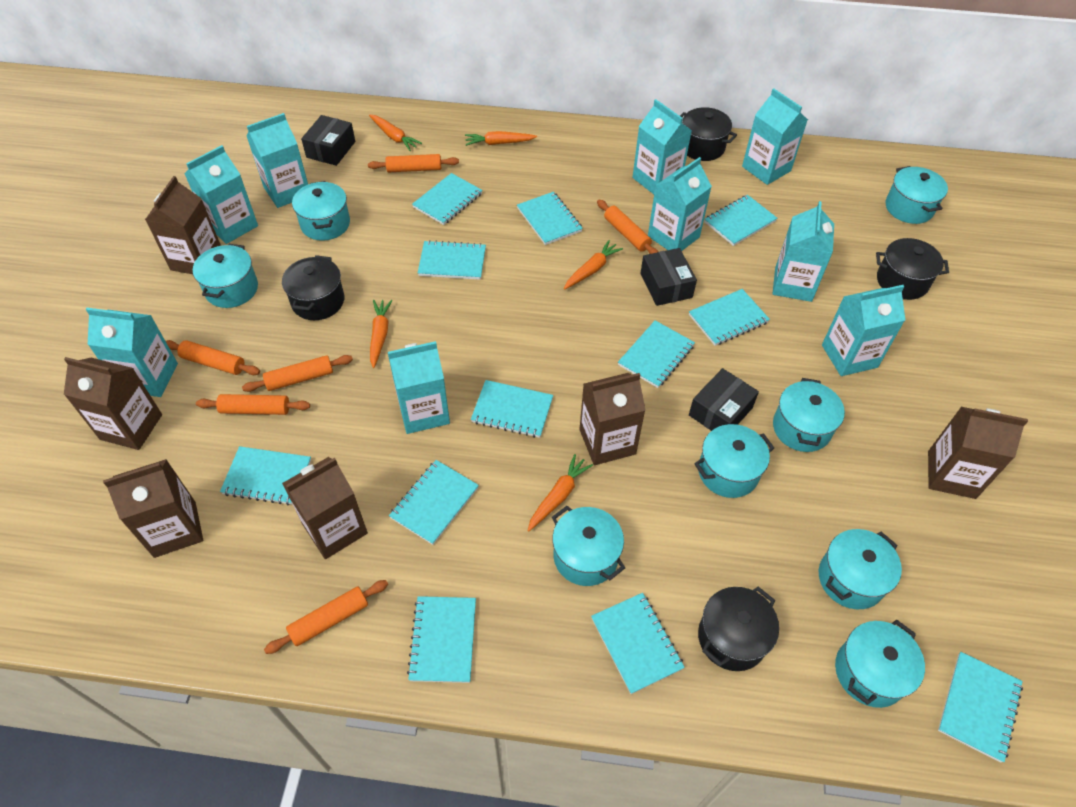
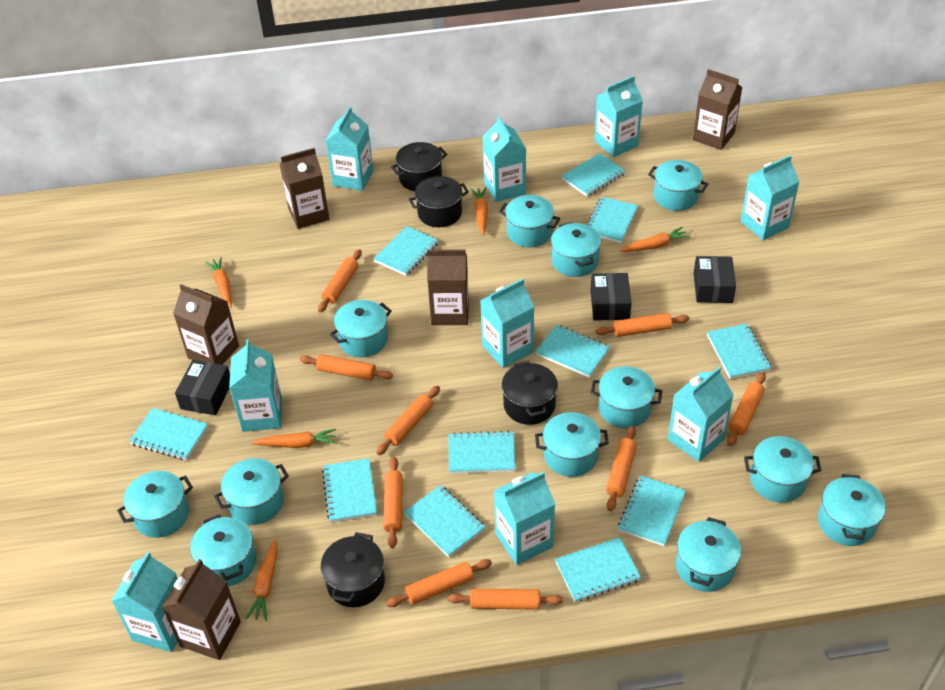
brown carton: 6 -> 5
orange rolling pin: 6 -> 9
turquoise notebook: 12 -> 11
turquoise pot: 8 -> 12

